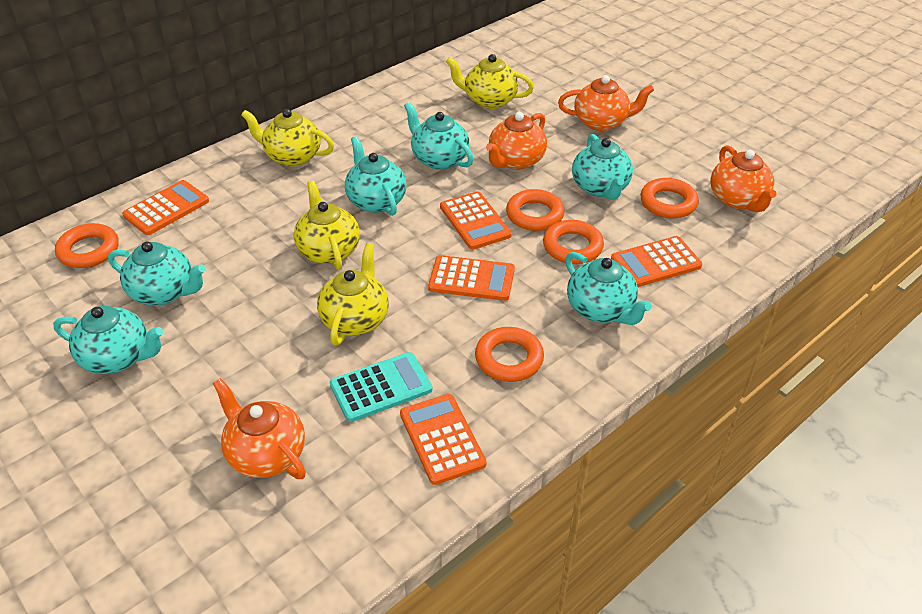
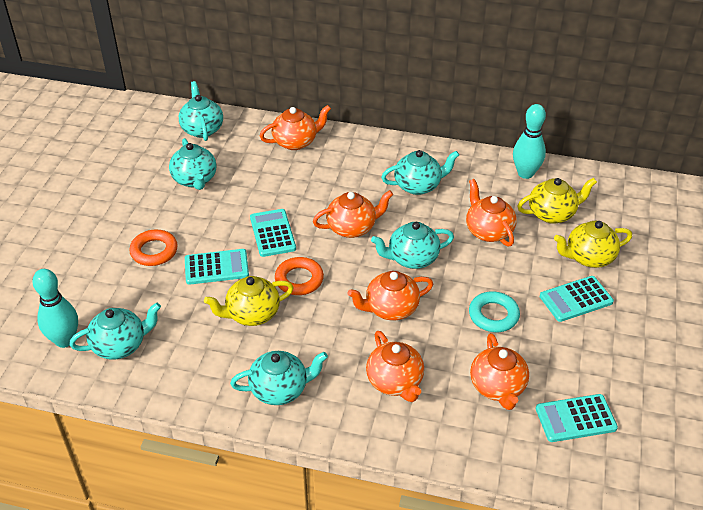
orange calculator: 5 -> 0
orange ring: 5 -> 2
orange teapot: 4 -> 6
turquoise bowling pin: 0 -> 2
turquoise calculator: 1 -> 4
turquoise ring: 0 -> 1
yellow teapot: 4 -> 3

